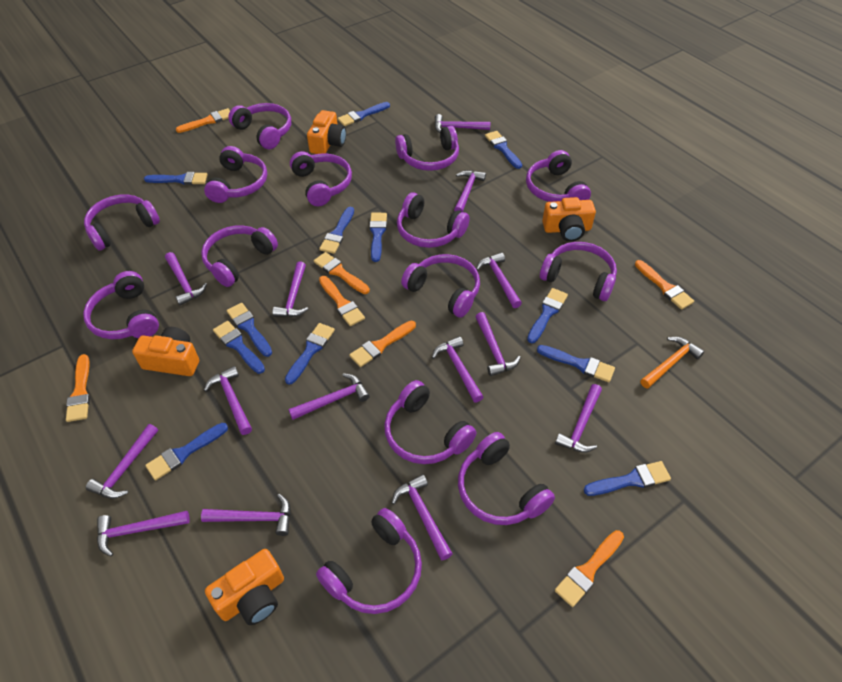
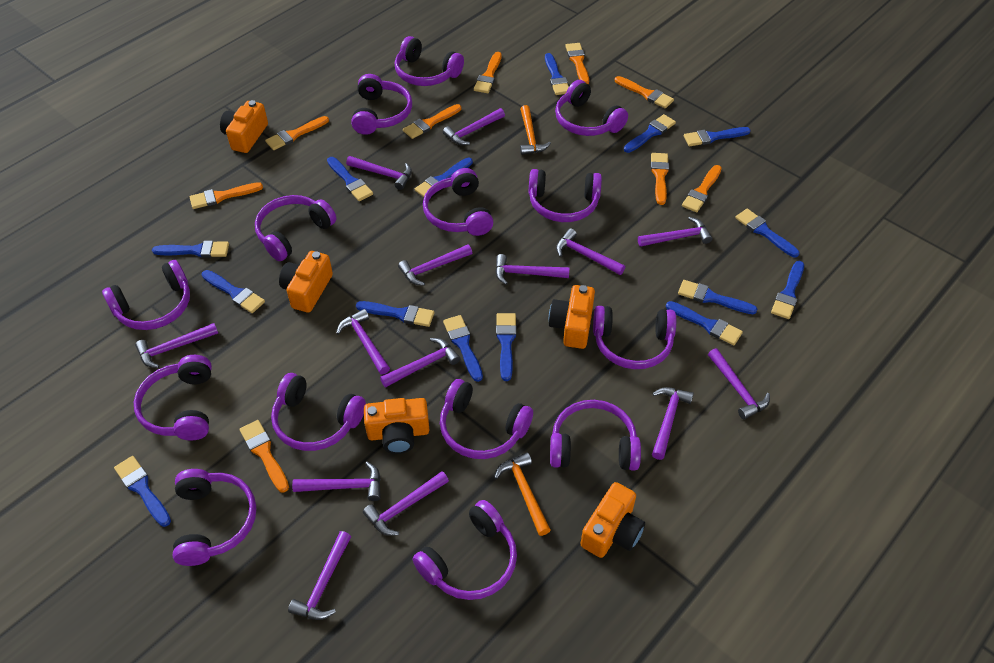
blue brush: 12 -> 15
orange brush: 7 -> 9
orange camera: 4 -> 5
orange hammer: 1 -> 2

